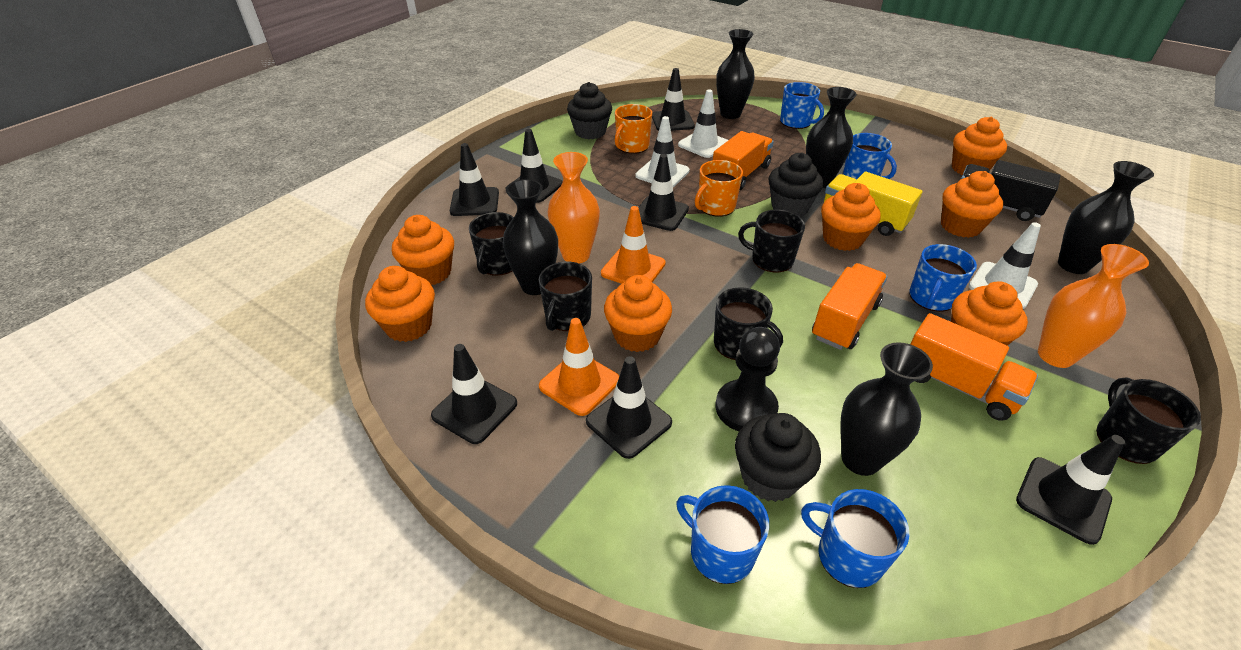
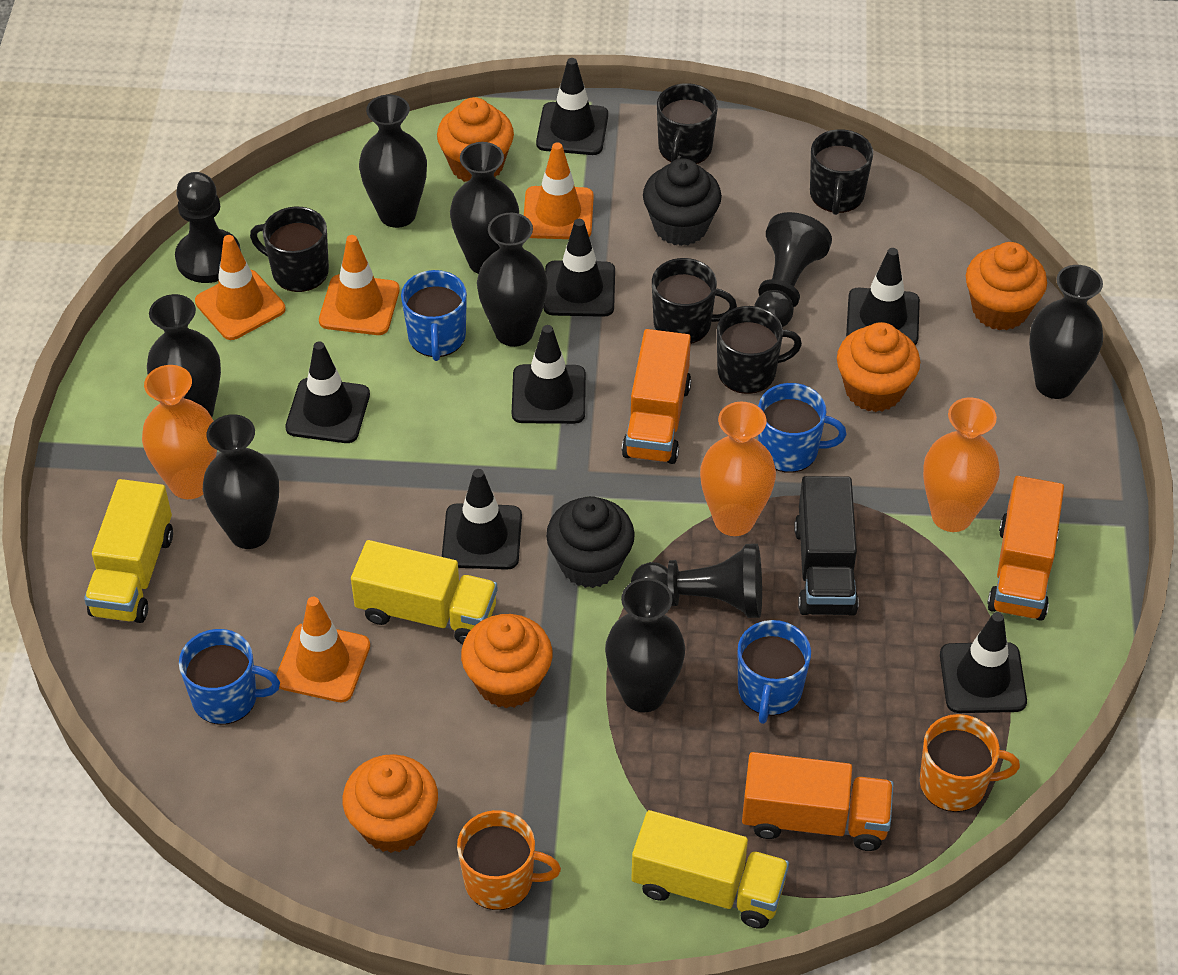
black cupcake: 3 -> 2
black pawn: 1 -> 3
black vase: 5 -> 7
blue mug: 5 -> 4
orange cupcake: 7 -> 5
orange traffic cone: 2 -> 4
orange vase: 2 -> 3
white traffic cone: 3 -> 0
yellow truck: 1 -> 3

